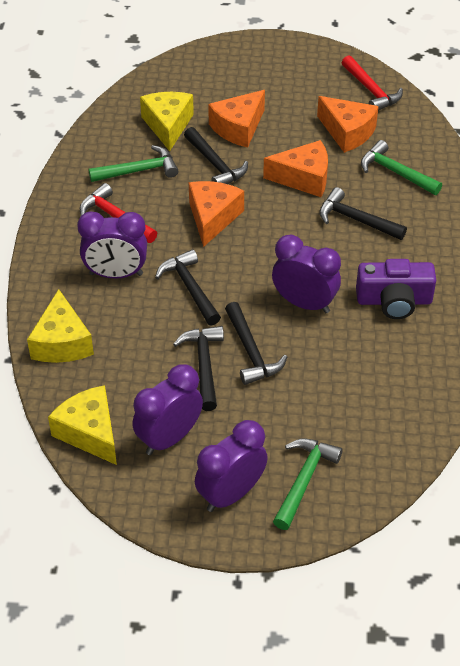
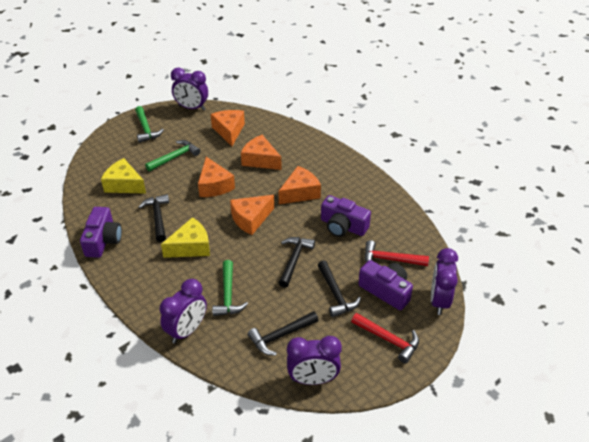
black hammer: 5 -> 4
orange cheese: 4 -> 5
purple camera: 1 -> 3
yellow cheese: 3 -> 2

